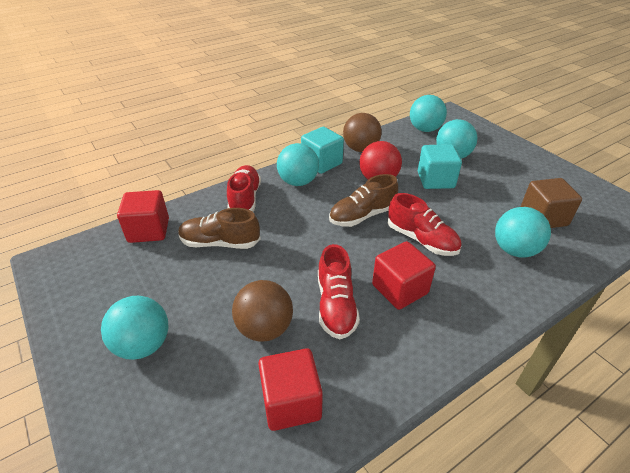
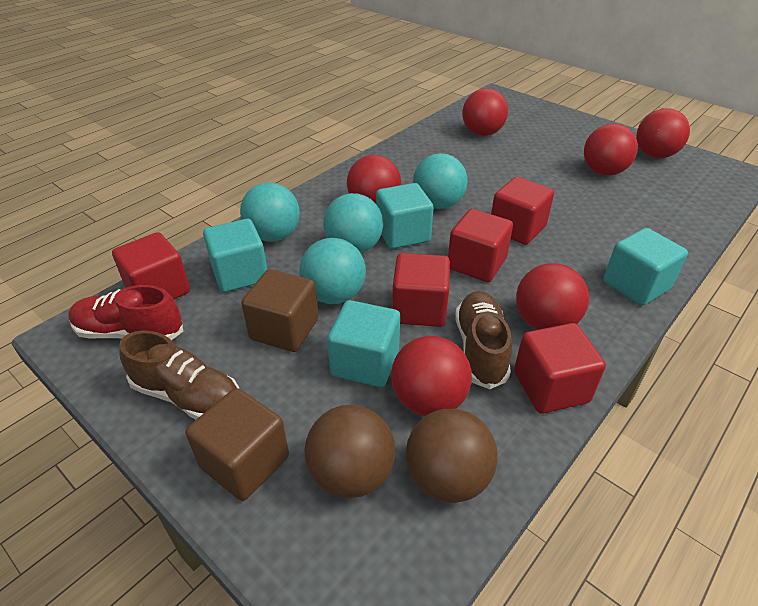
brown cube: 1 -> 2
red ball: 1 -> 6
red cube: 3 -> 5
red shoe: 3 -> 1
turquoise ball: 5 -> 4
turquoise cube: 2 -> 4

